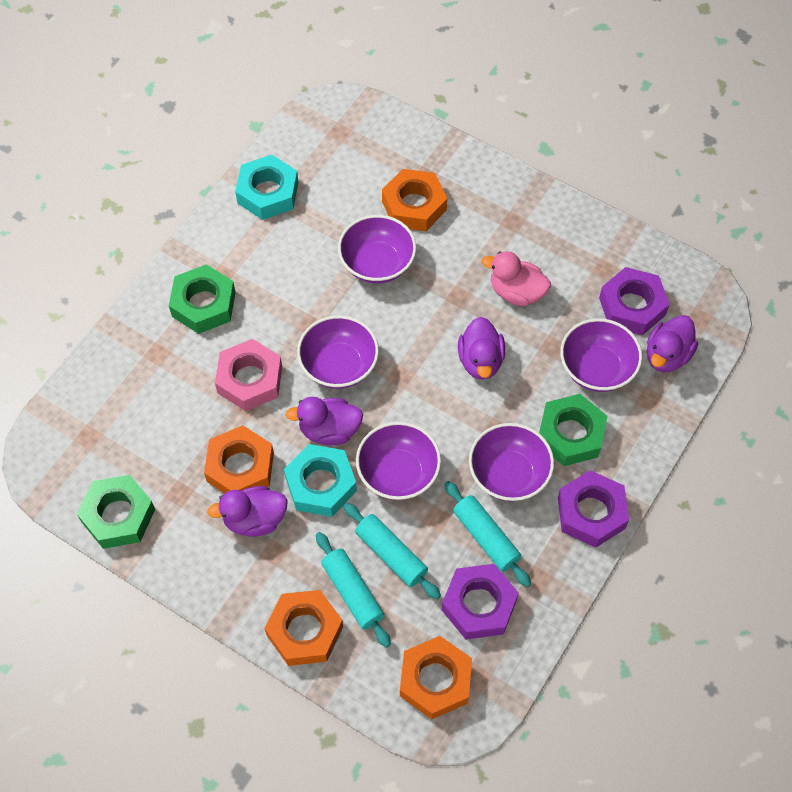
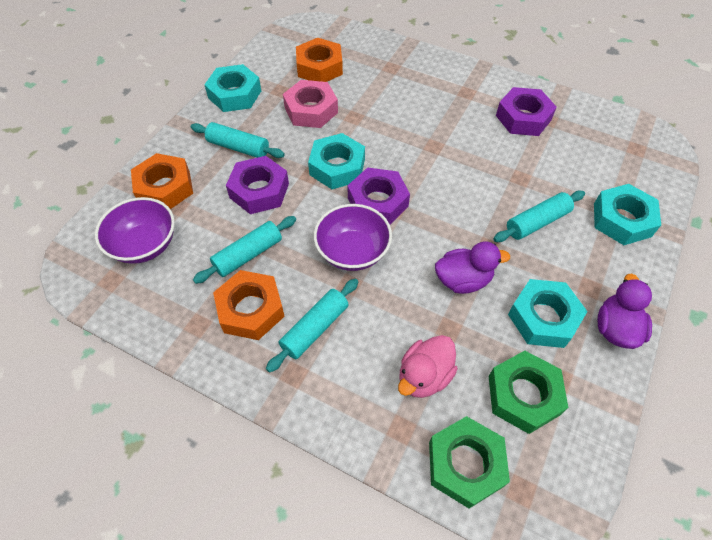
green nut: 3 -> 2
orange nut: 4 -> 3
purple bowl: 5 -> 2
purple duck: 4 -> 2
turquoise nut: 2 -> 4
turquoise rolling pin: 3 -> 4

